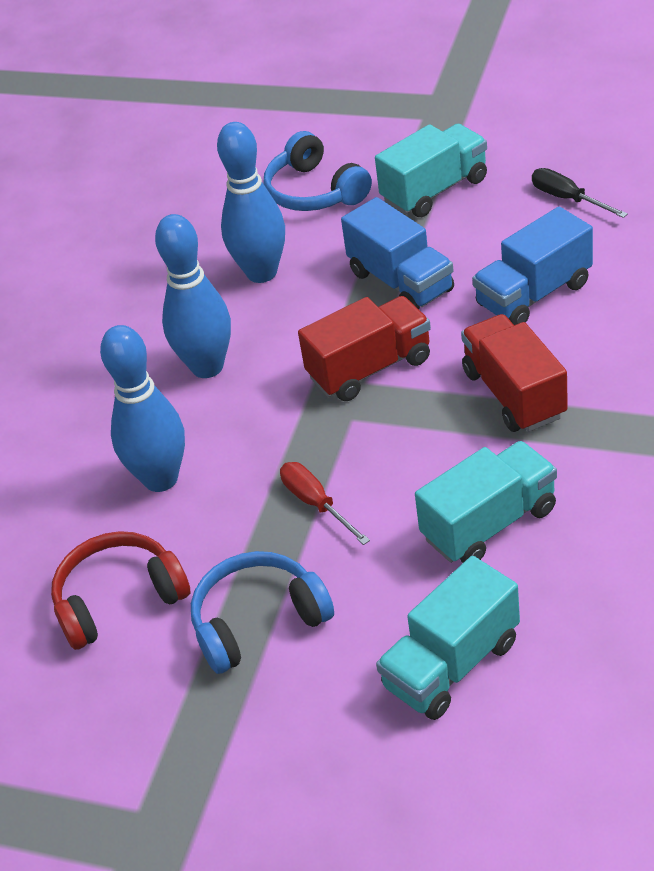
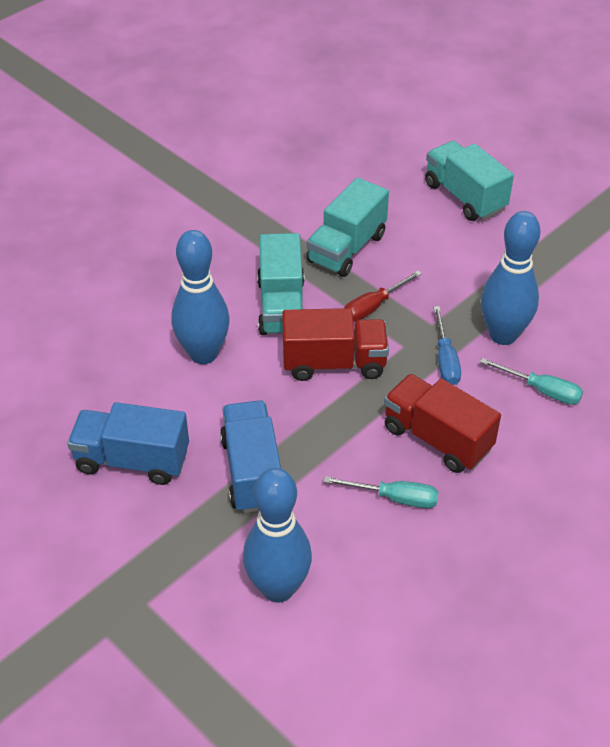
black screwdriver: 1 -> 0
blue headphones: 2 -> 0
blue screwdriver: 0 -> 1
red headphones: 1 -> 0
turquoise screwdriver: 0 -> 2

